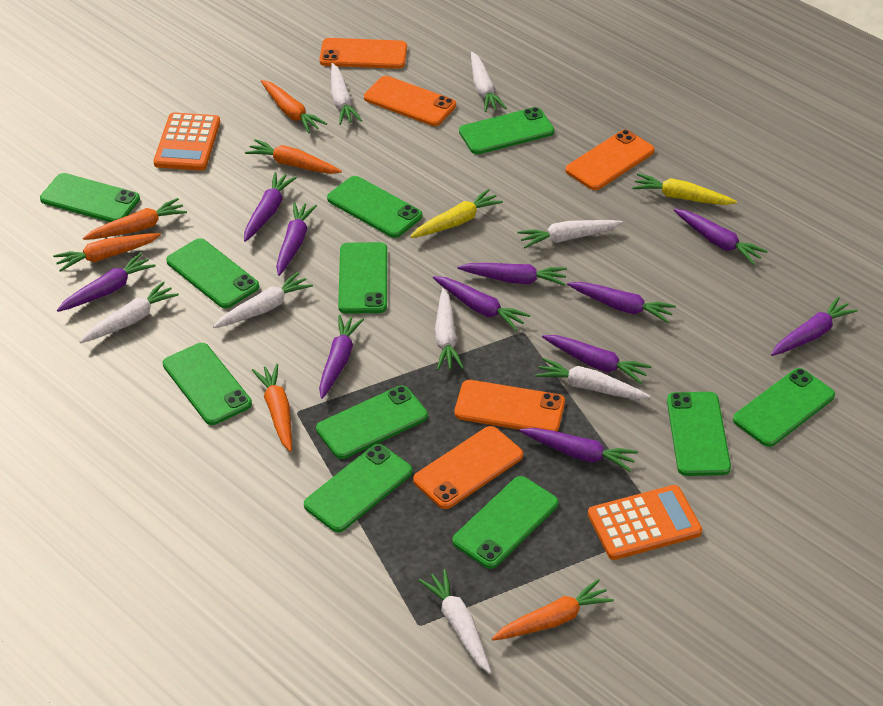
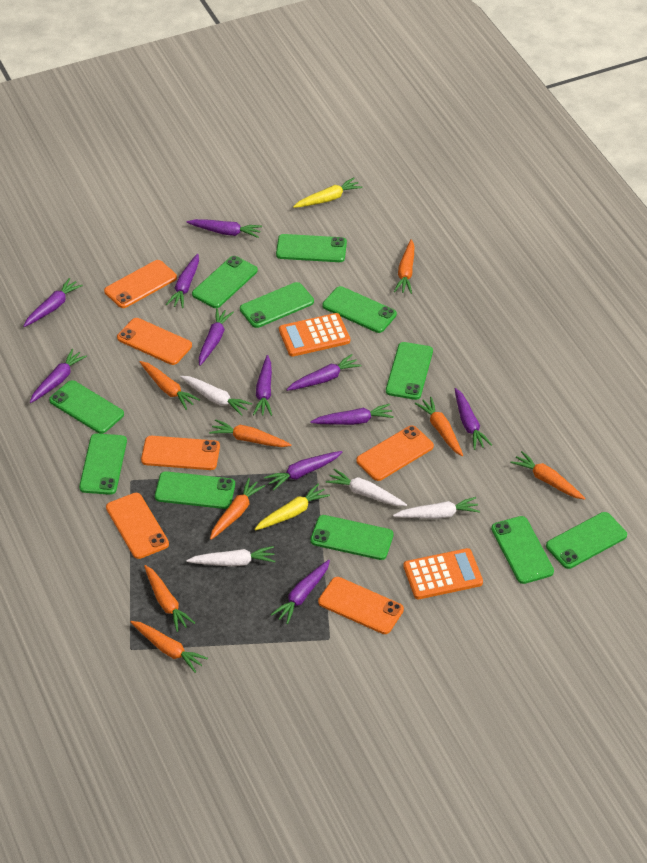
orange carrot: 6 -> 8
orange phone: 5 -> 6
white carrot: 8 -> 4

